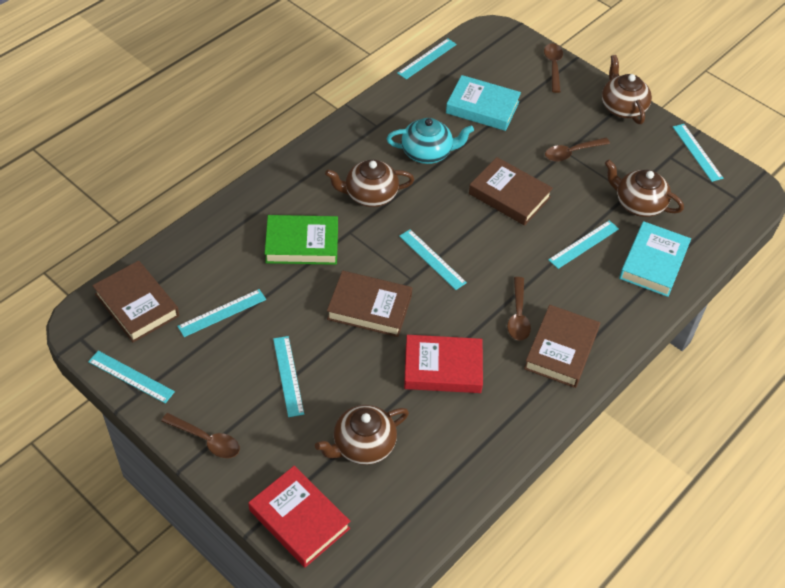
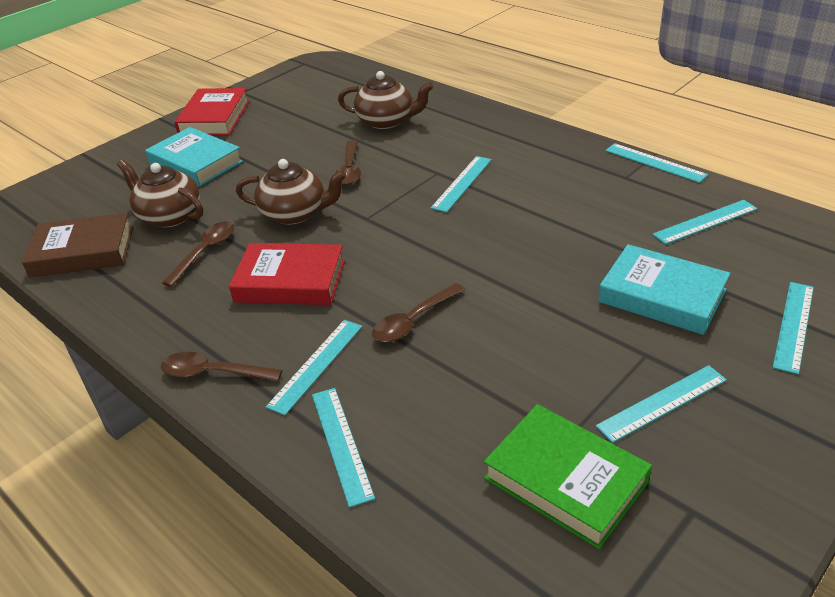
brown book: 4 -> 1
brown teapot: 4 -> 3
turquoise teapot: 1 -> 0

